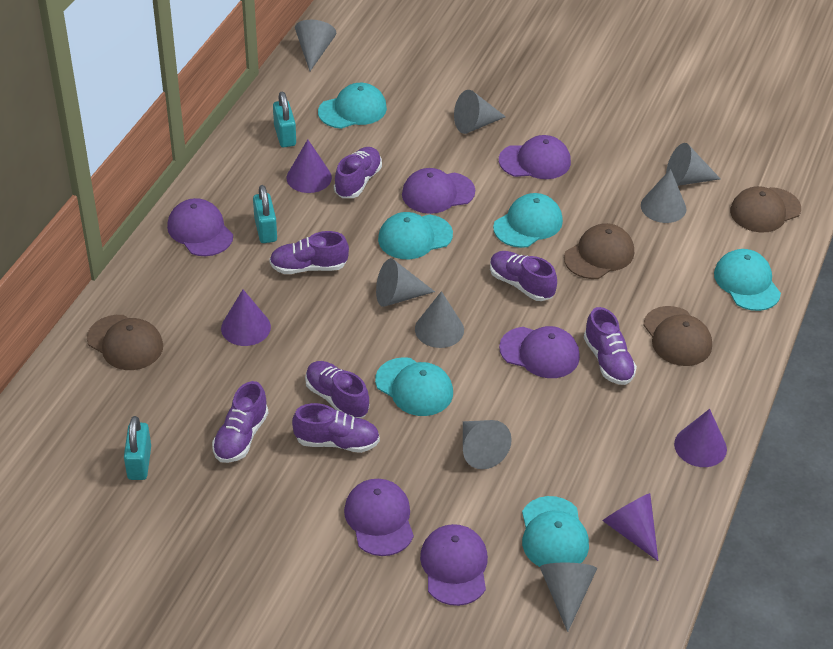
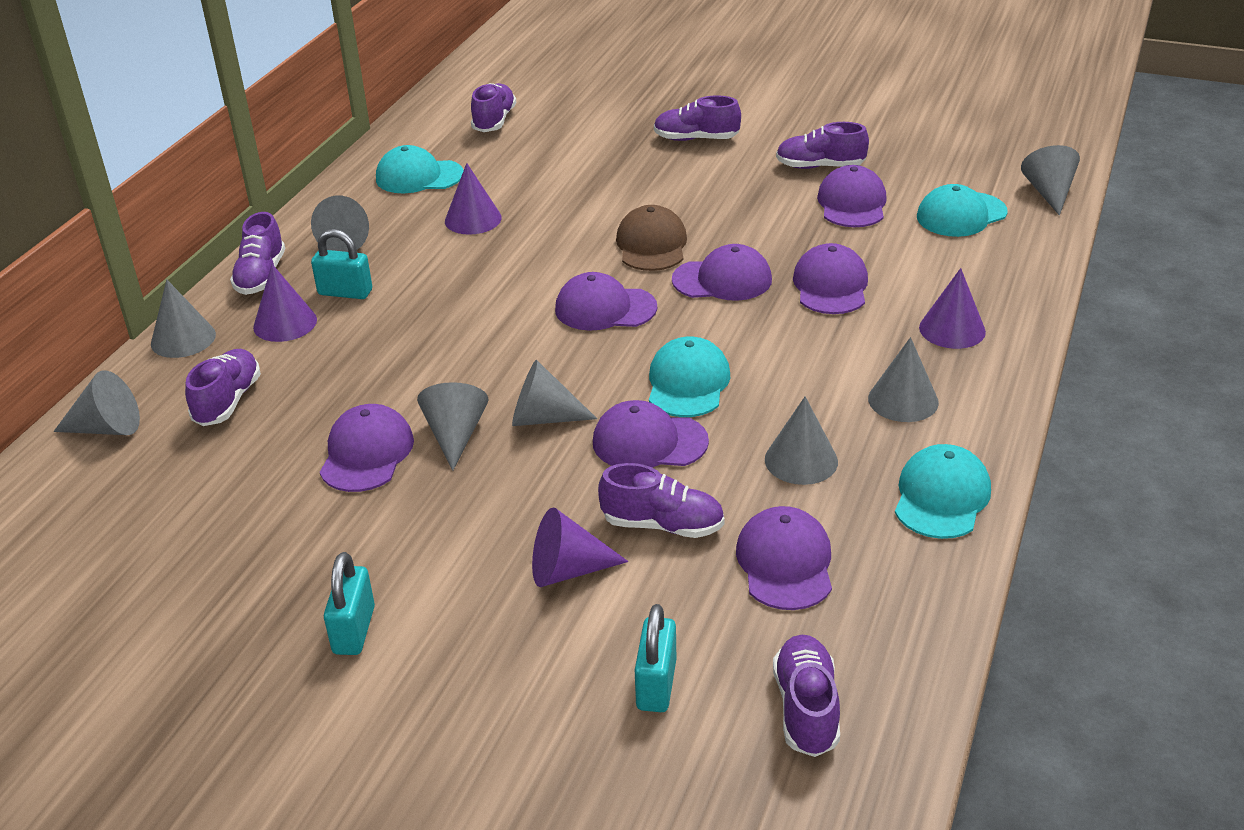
brown cap: 4 -> 1
purple cap: 6 -> 7
turquoise cap: 6 -> 4

